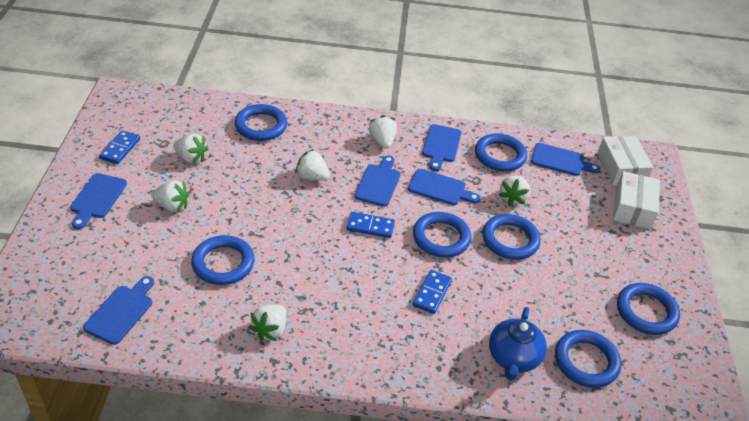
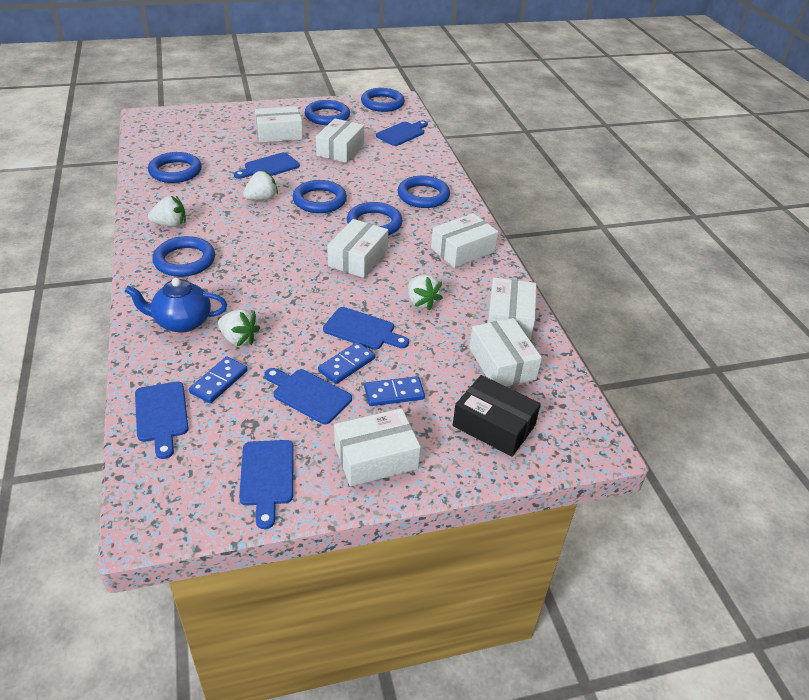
black box: 0 -> 1
white box: 2 -> 7
white strawberry: 6 -> 4

